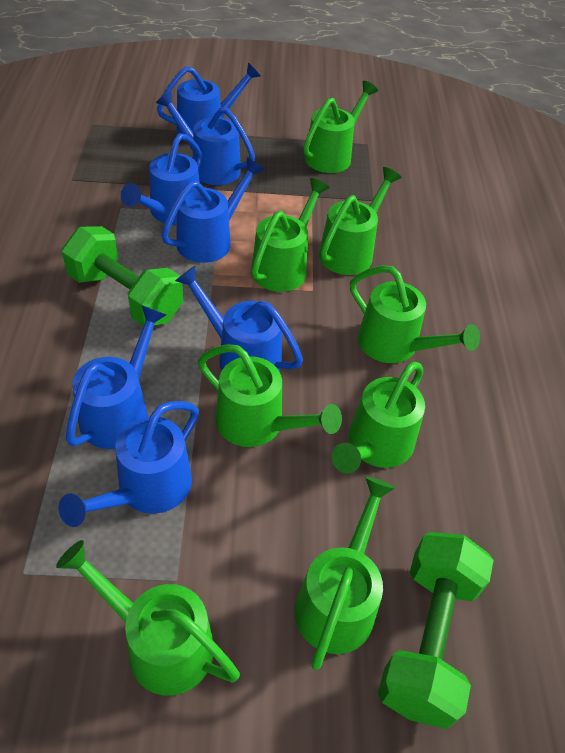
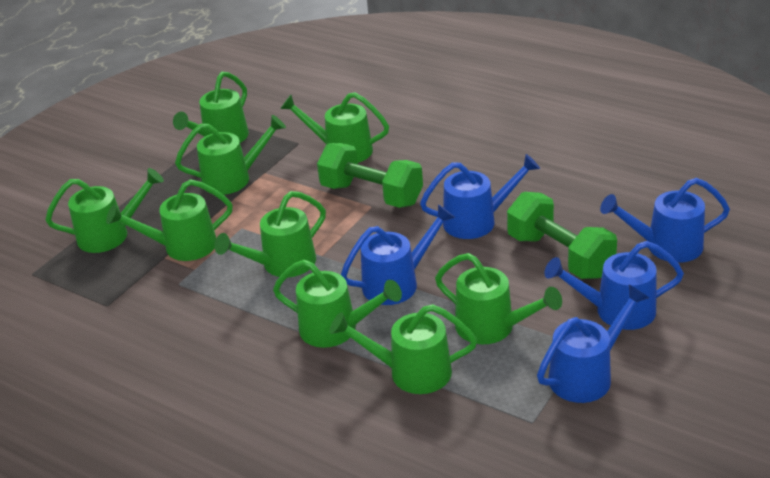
blue watering can: 7 -> 5
green watering can: 8 -> 9

